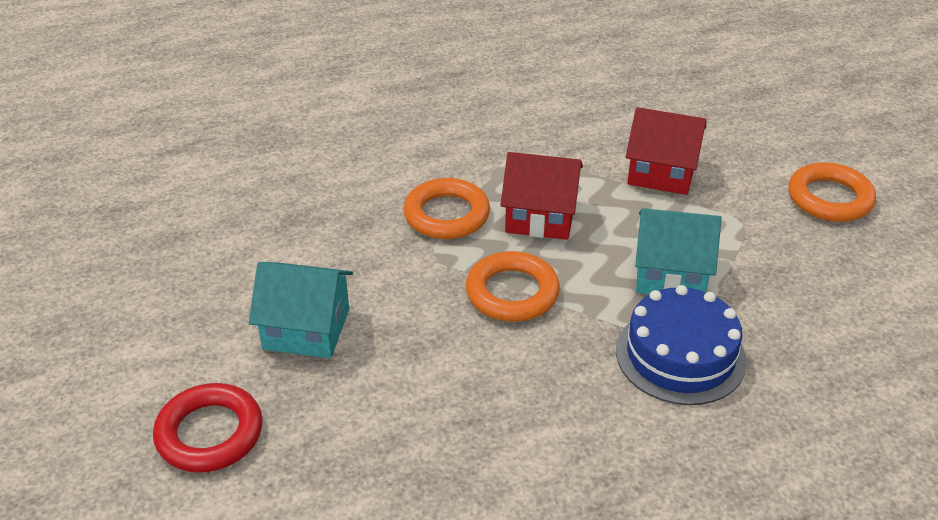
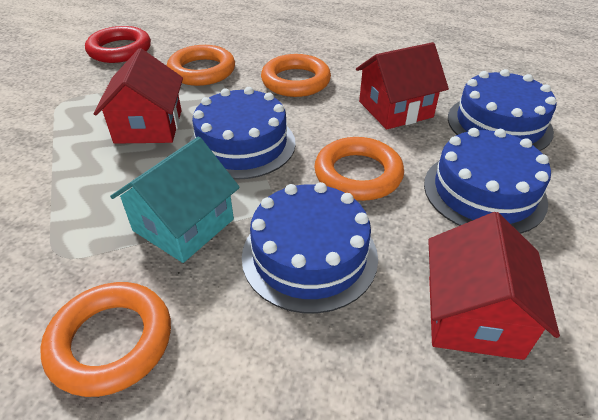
blue cake: 1 -> 4
orange ring: 3 -> 4
red house: 2 -> 3
turquoise house: 2 -> 1

